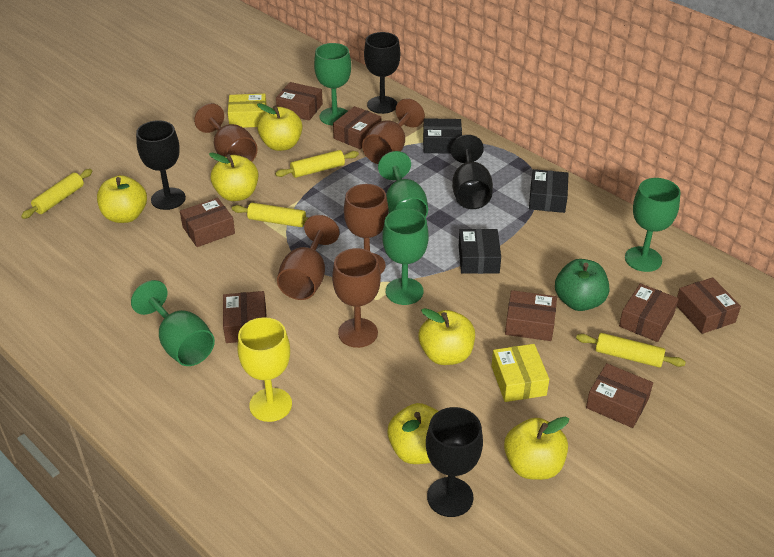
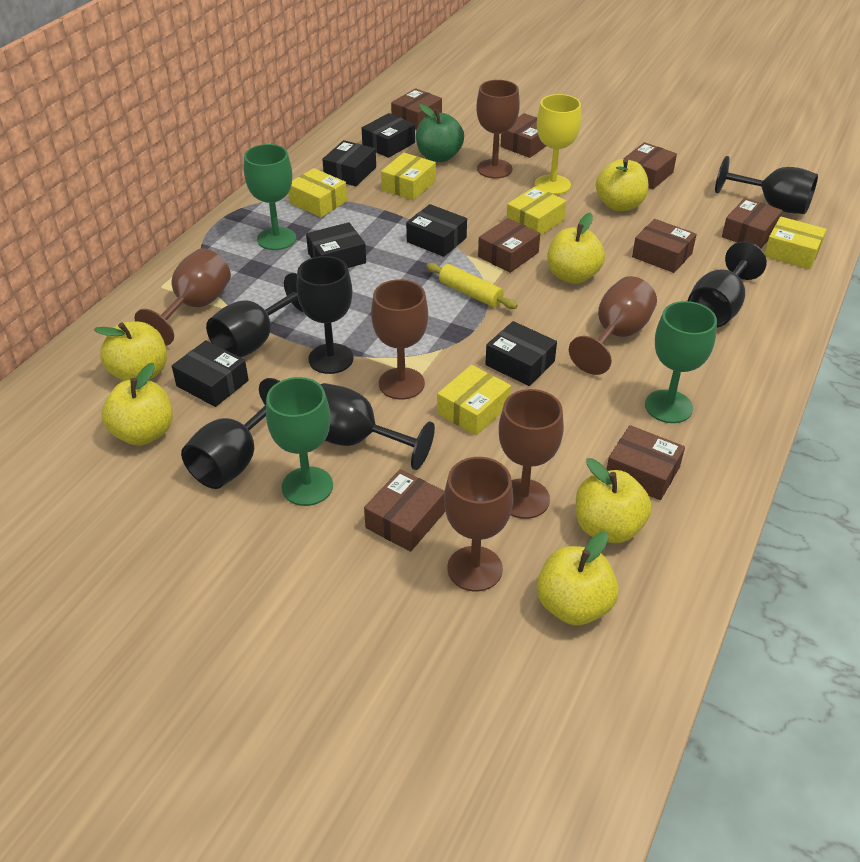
black box: 3 -> 6
black goblet: 4 -> 6
brown goblet: 5 -> 6
green goblet: 5 -> 3
yellow box: 2 -> 5
yellow rolling pin: 4 -> 1

